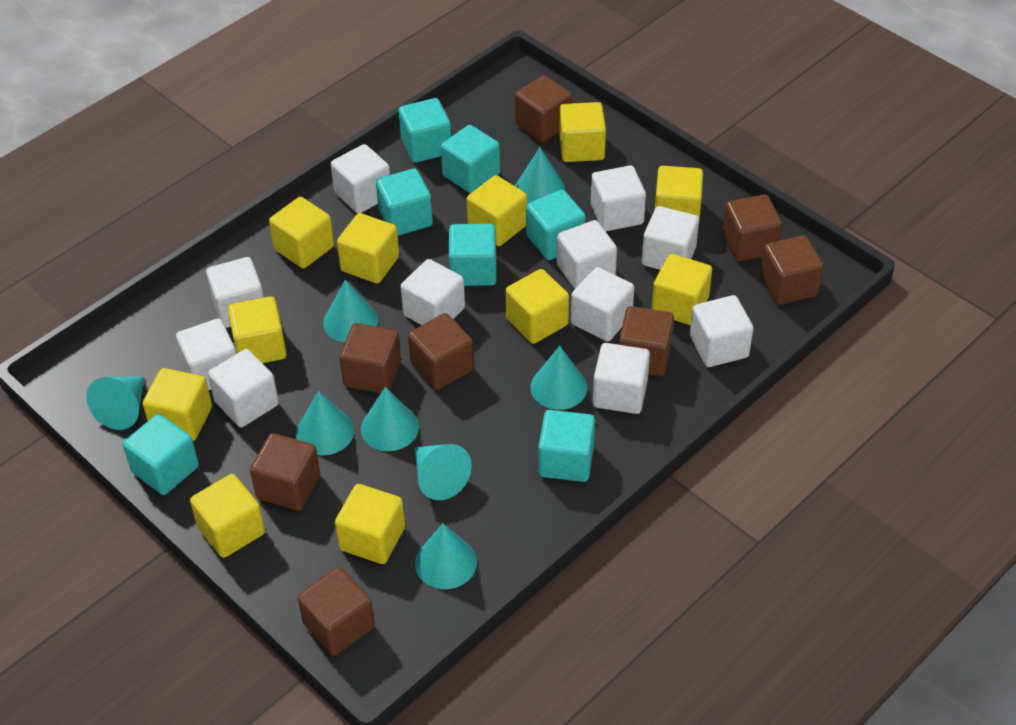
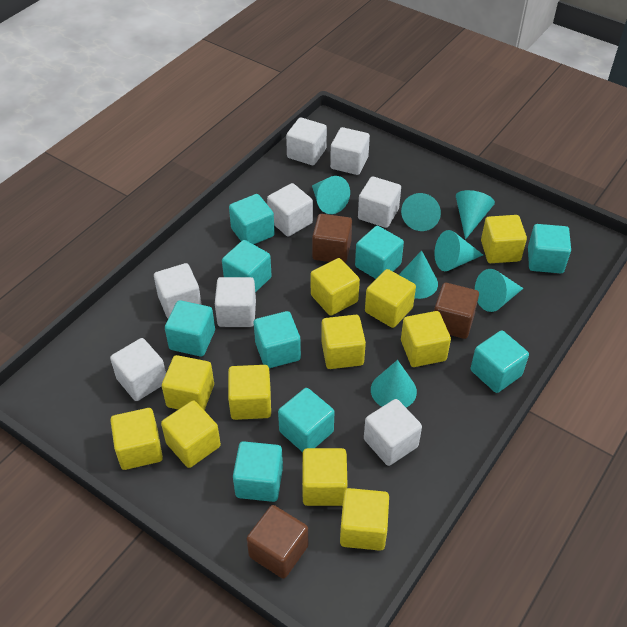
brown cube: 8 -> 3
turquoise cone: 8 -> 7
turquoise cube: 7 -> 9
white cube: 11 -> 8

